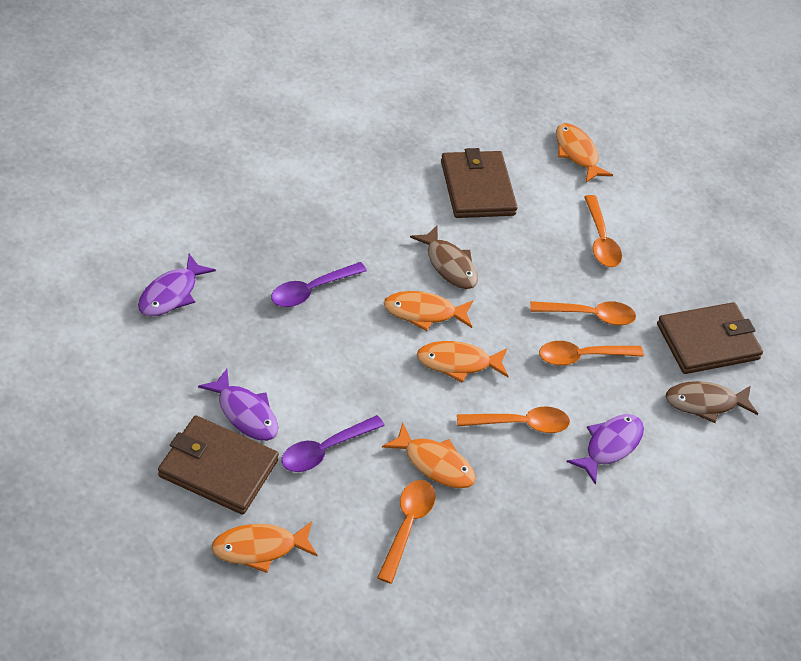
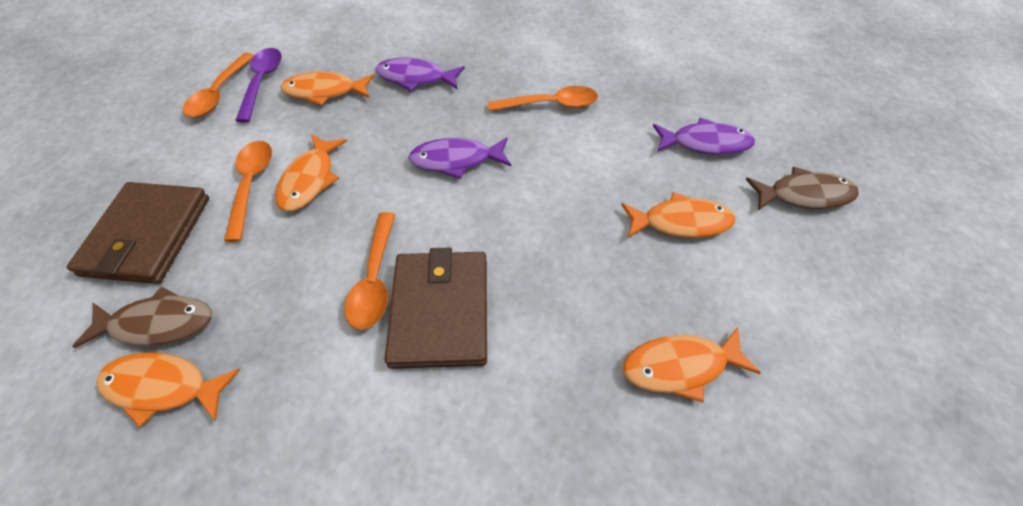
brown wallet: 3 -> 2
orange spoon: 5 -> 4
purple spoon: 2 -> 1

